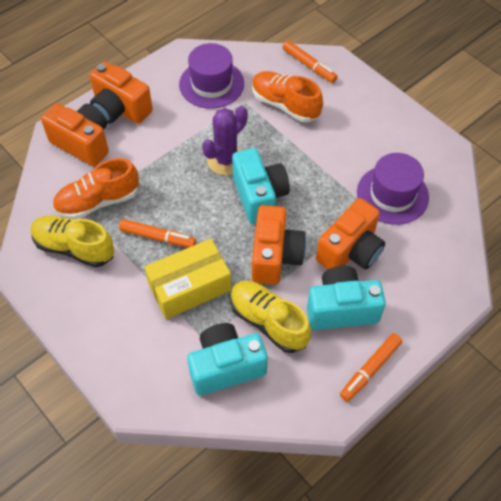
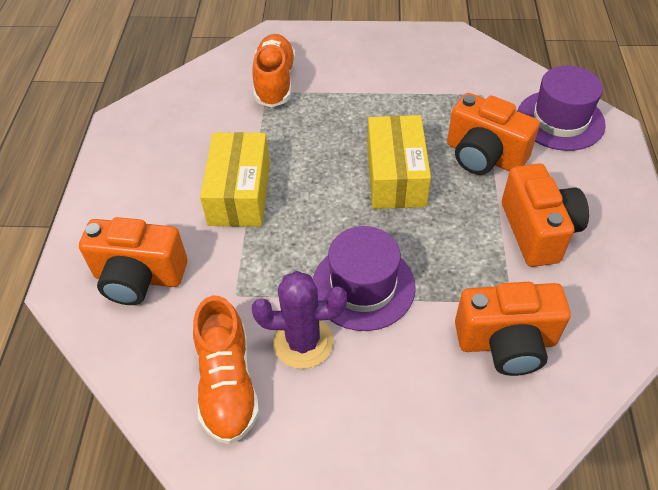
orange marker: 3 -> 0
turquoise camera: 3 -> 0
yellow box: 1 -> 2
yellow shoe: 2 -> 0

